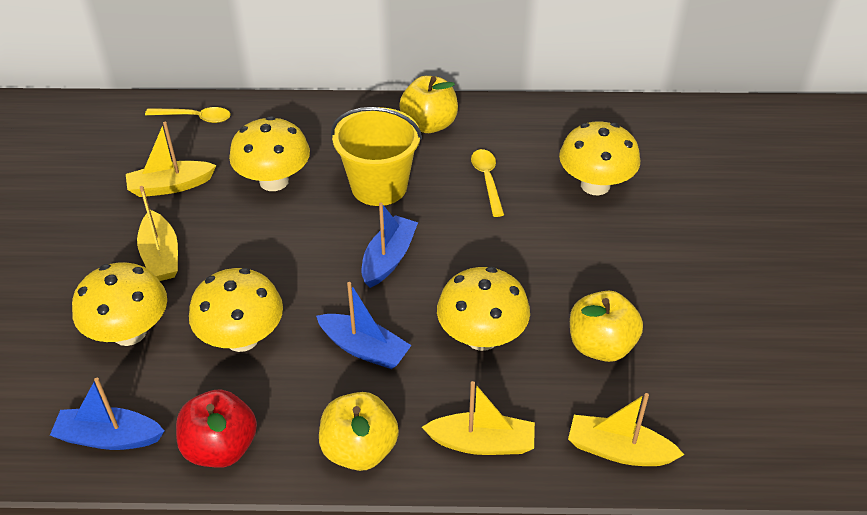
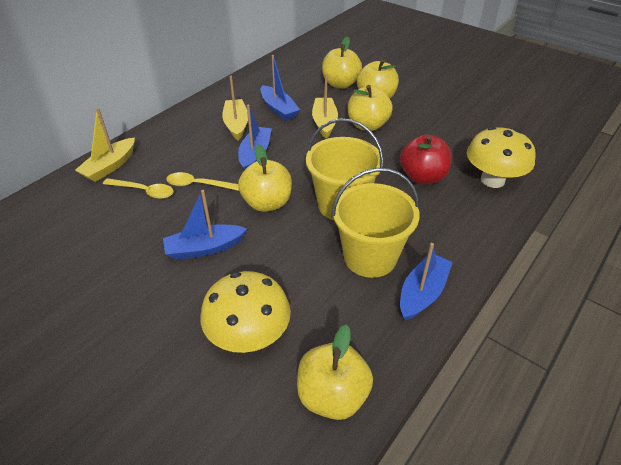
blue boat: 3 -> 4
yellow apple: 3 -> 5
yellow boat: 4 -> 3
yellow bucket: 1 -> 2
yellow mushroom: 5 -> 2

